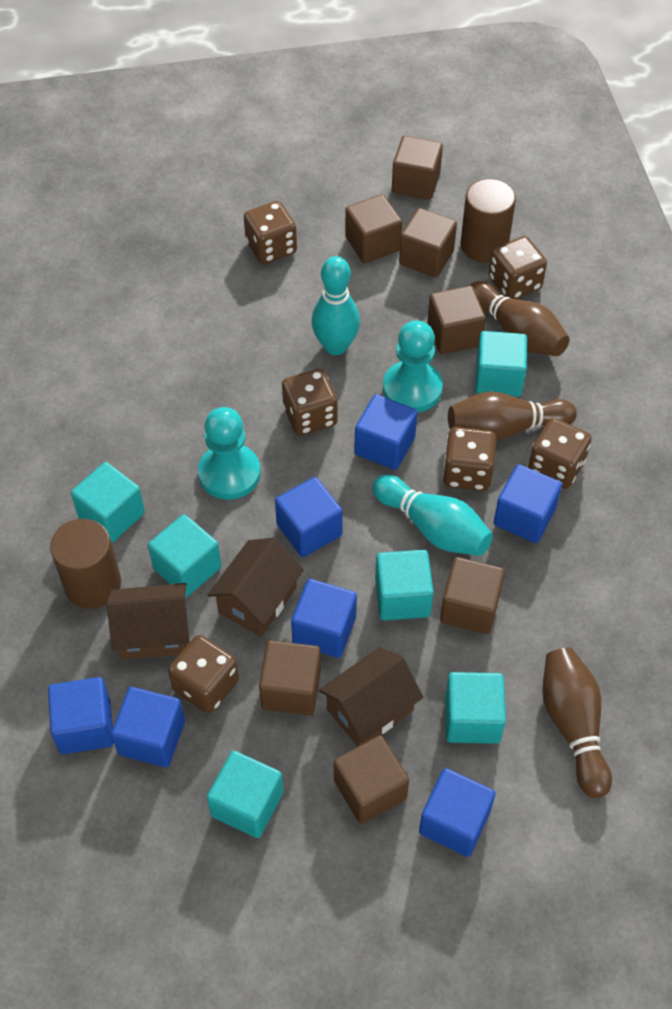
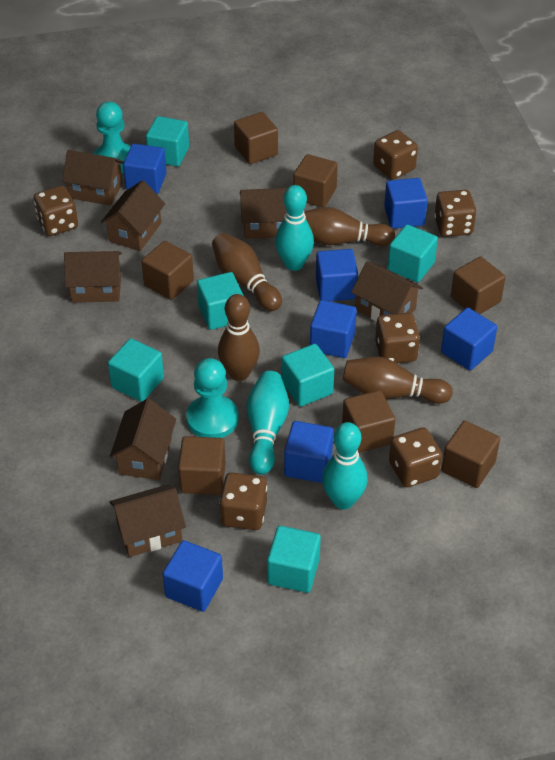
brown bowling pin: 3 -> 4
brown cylinder: 2 -> 0
brown house: 3 -> 7
turquoise bowling pin: 2 -> 3

